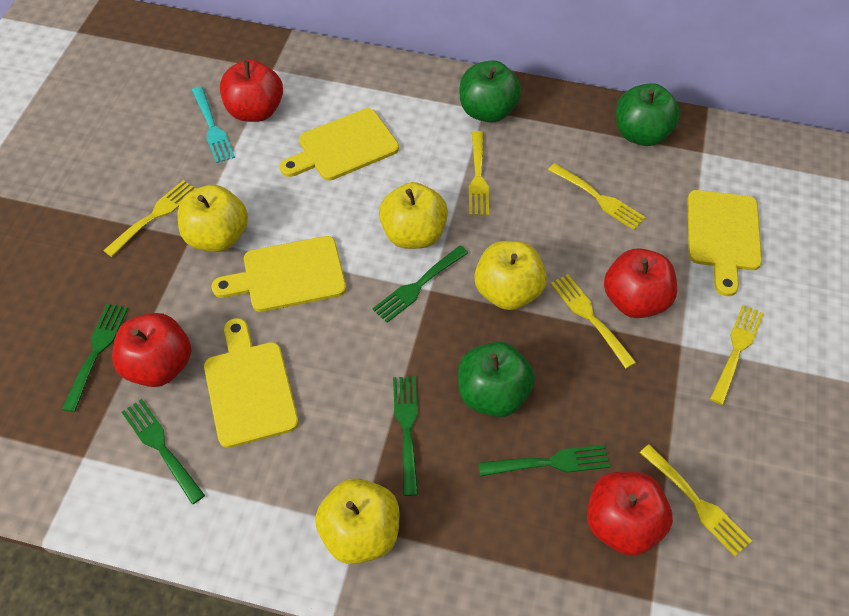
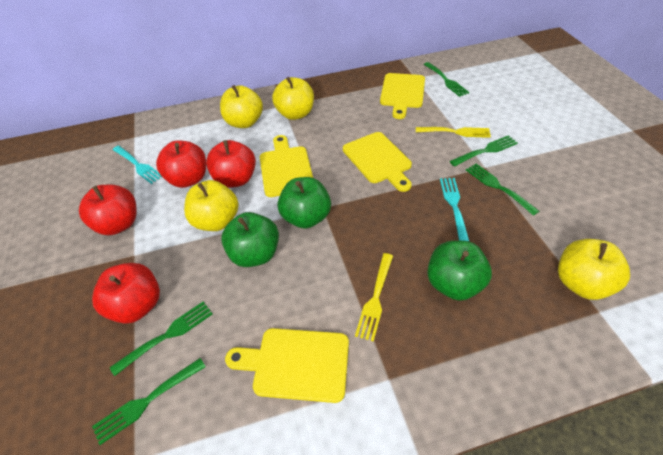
turquoise fork: 1 -> 2
yellow fork: 6 -> 2

